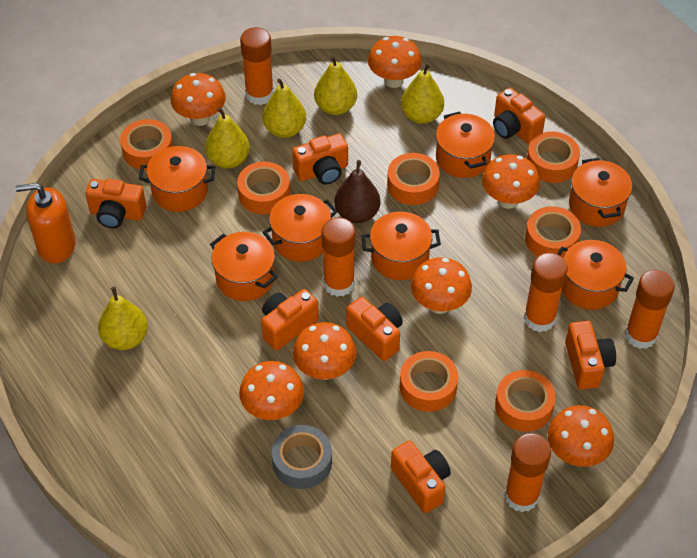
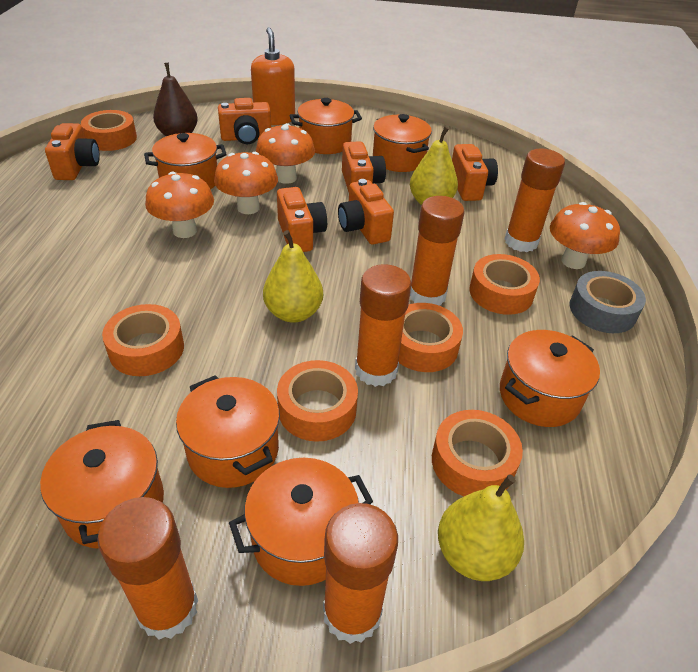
orange camera: 7 -> 6
orange mushroom: 7 -> 4
orange tape: 7 -> 6
yellow pear: 5 -> 3

